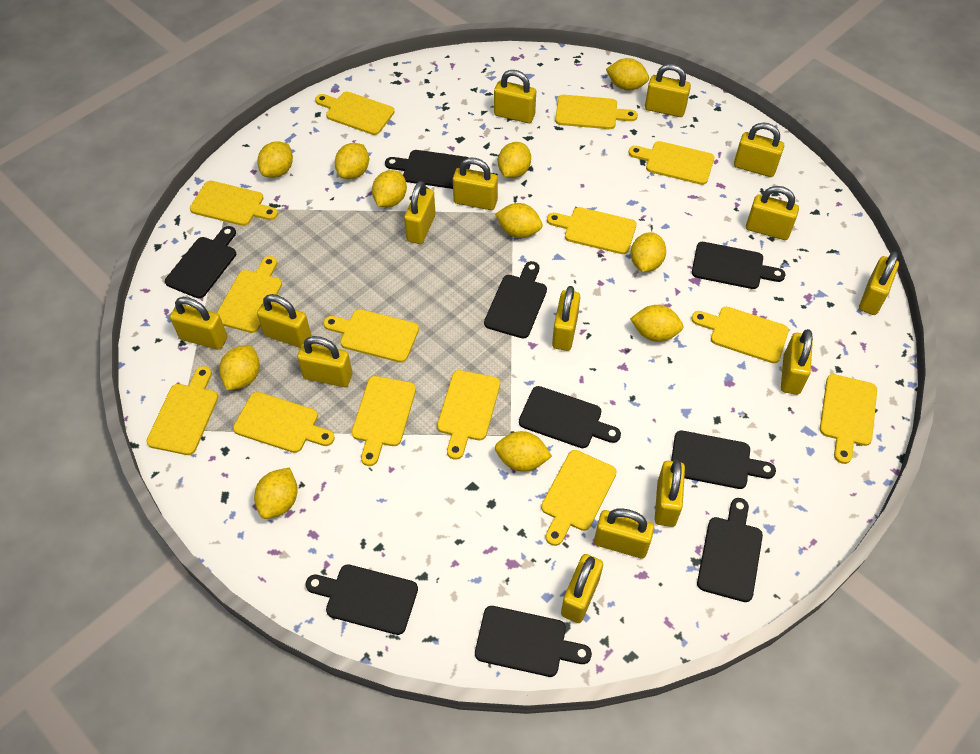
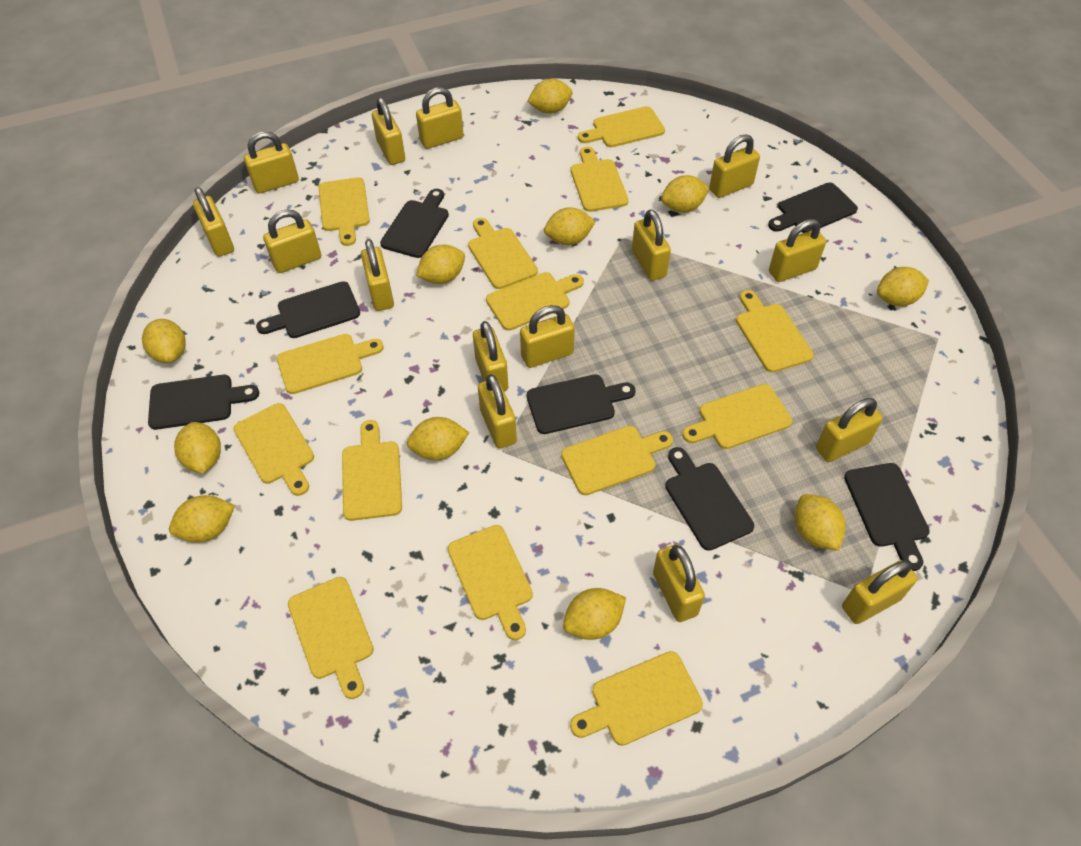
black cutting board: 9 -> 7

